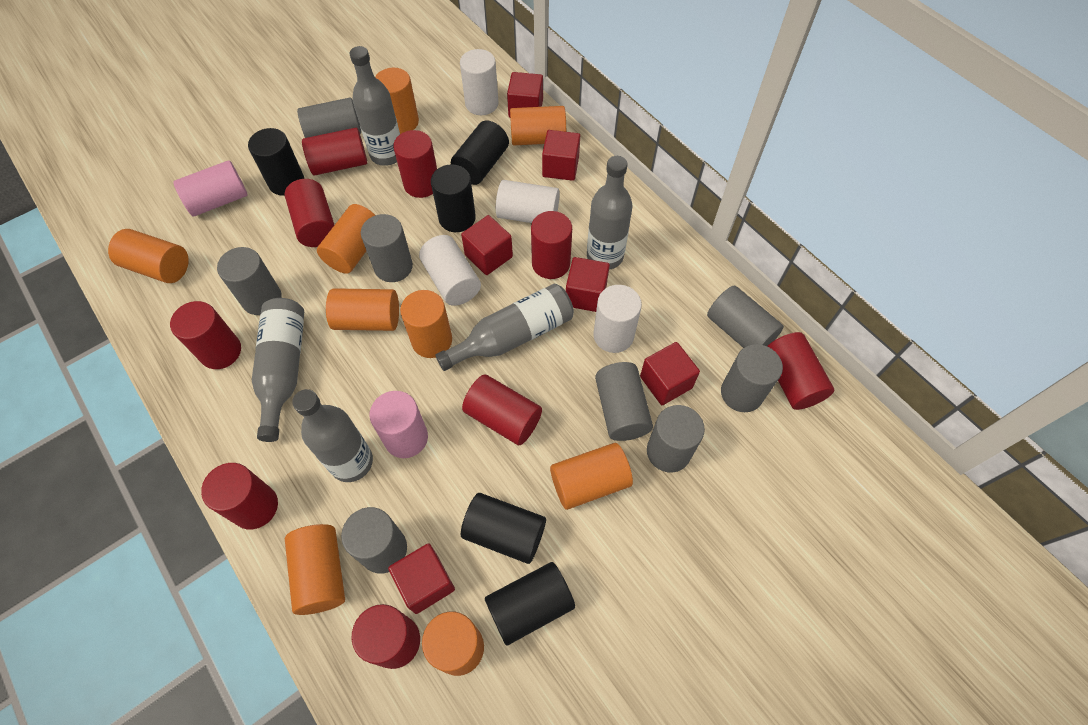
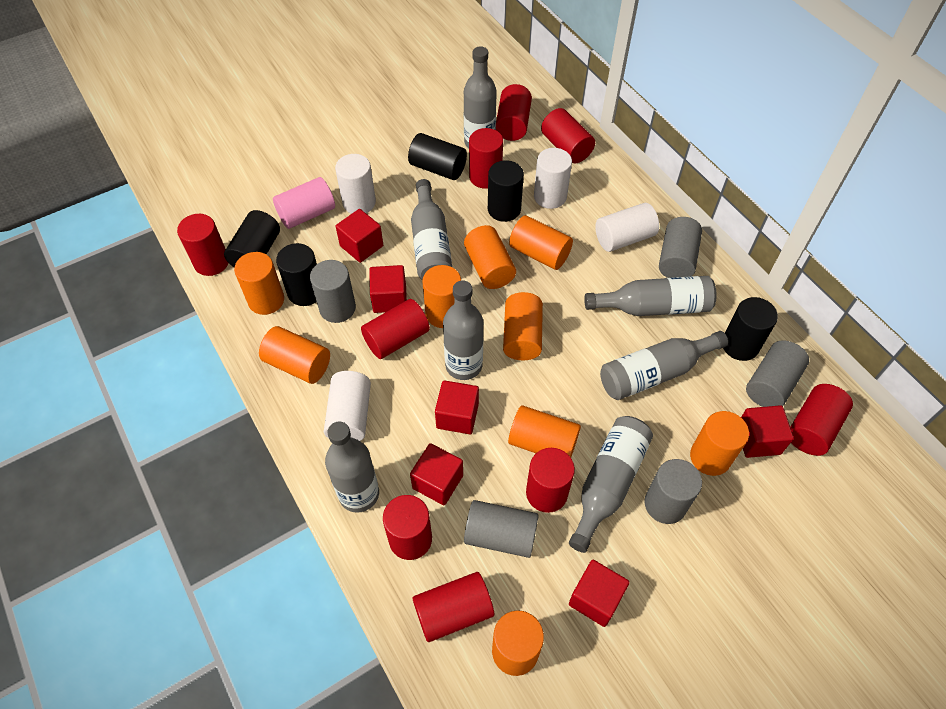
grey bottle: 5 -> 7
grey cylinder: 8 -> 5
pink cylinder: 2 -> 1

